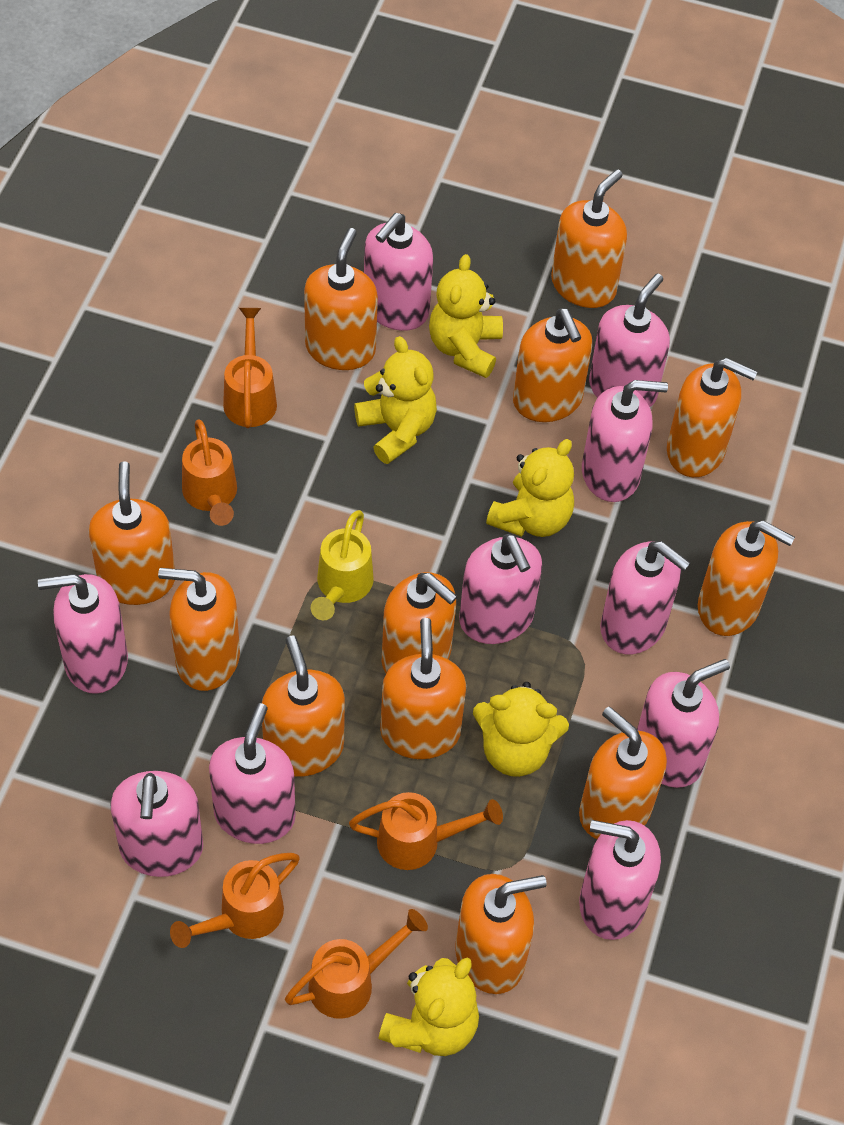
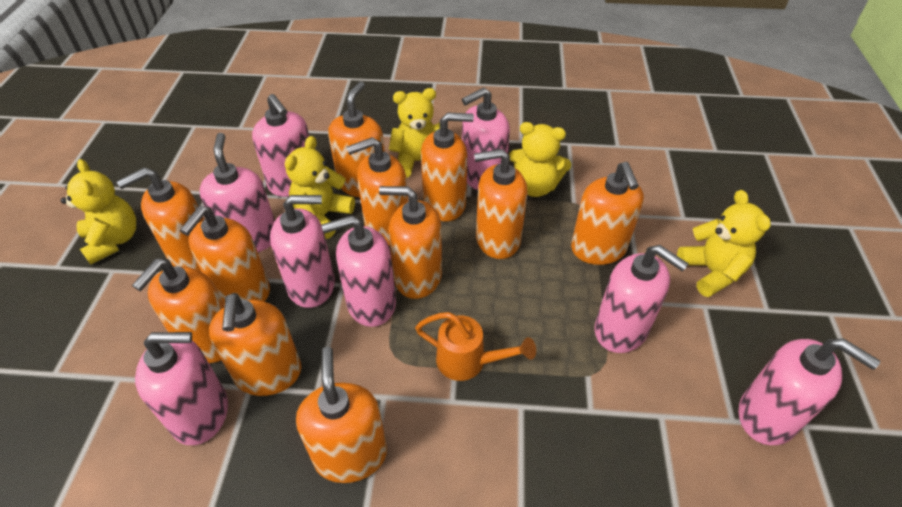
orange soap dispenser: 12 -> 11
orange watering can: 5 -> 1
pink soap dispenser: 10 -> 8
yellow watering can: 1 -> 0

